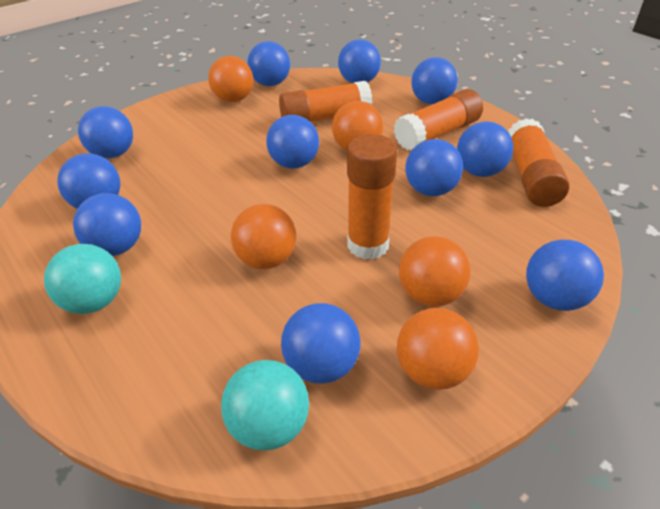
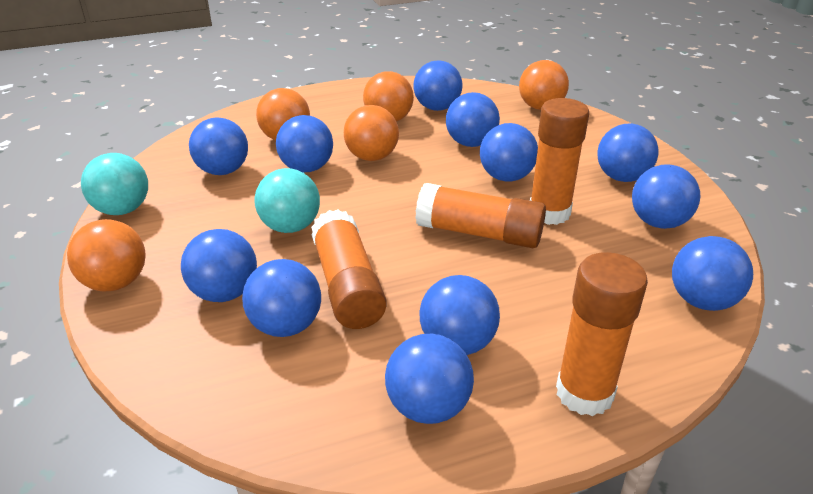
blue ball: 11 -> 12

